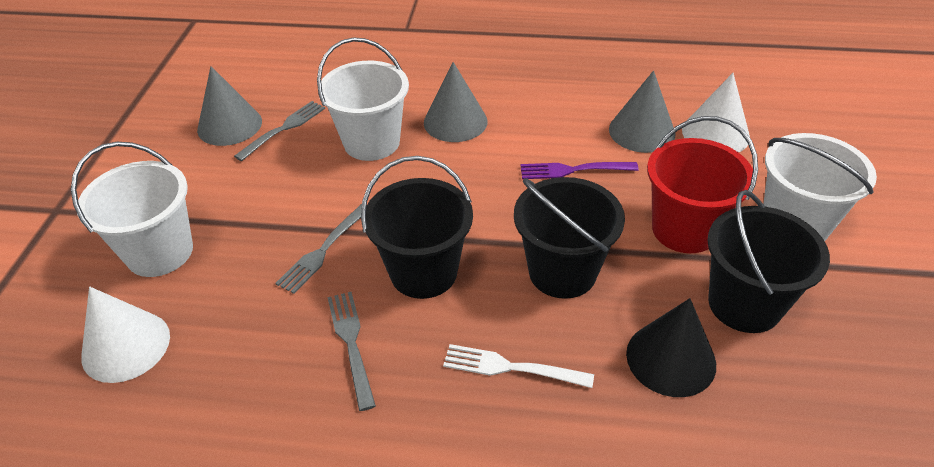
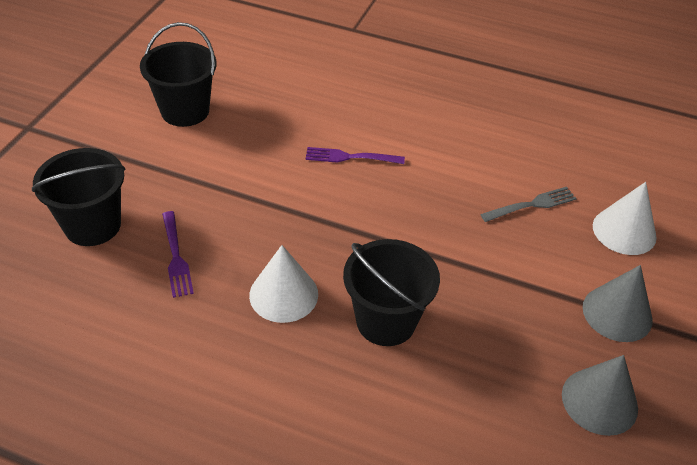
black cone: 1 -> 0
grey cone: 3 -> 2
grey fork: 3 -> 1
purple fork: 1 -> 2
red bucket: 1 -> 0
white bucket: 3 -> 0
white fork: 1 -> 0

